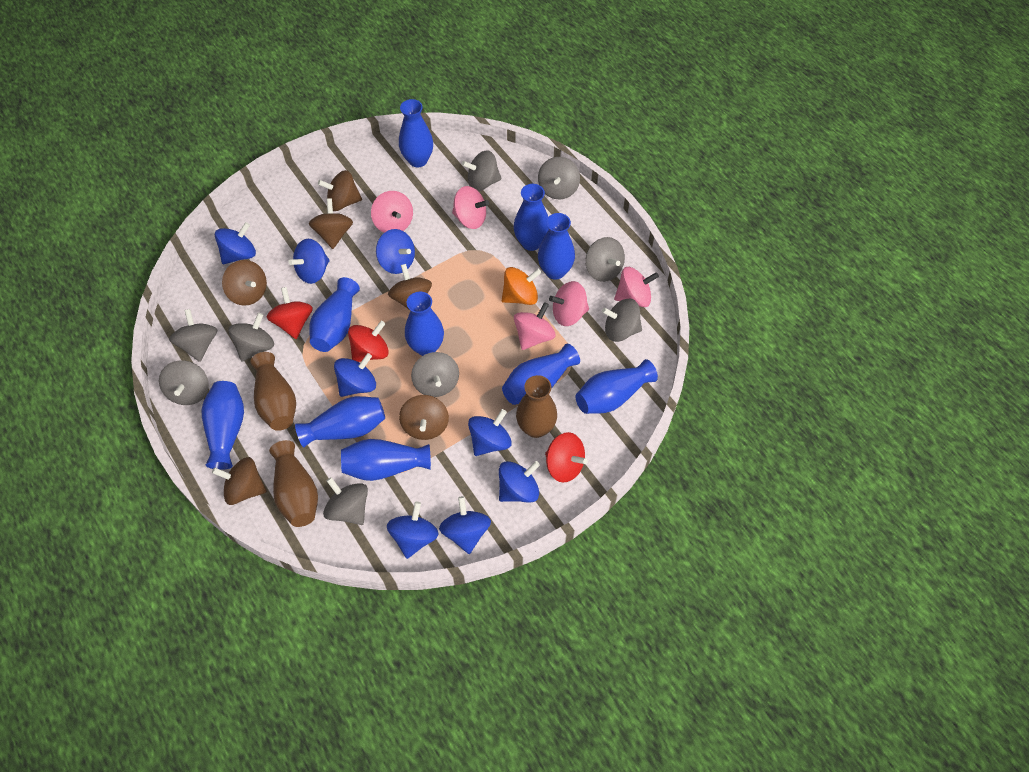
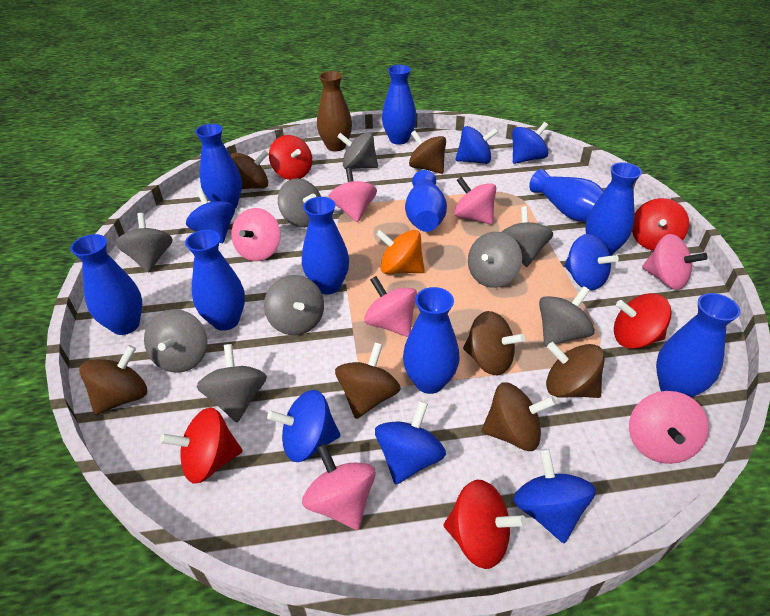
blue spinning top: 8 -> 7
brown spinning top: 6 -> 7
brown vase: 3 -> 1
pink spinning top: 5 -> 7
red spinning top: 3 -> 5

